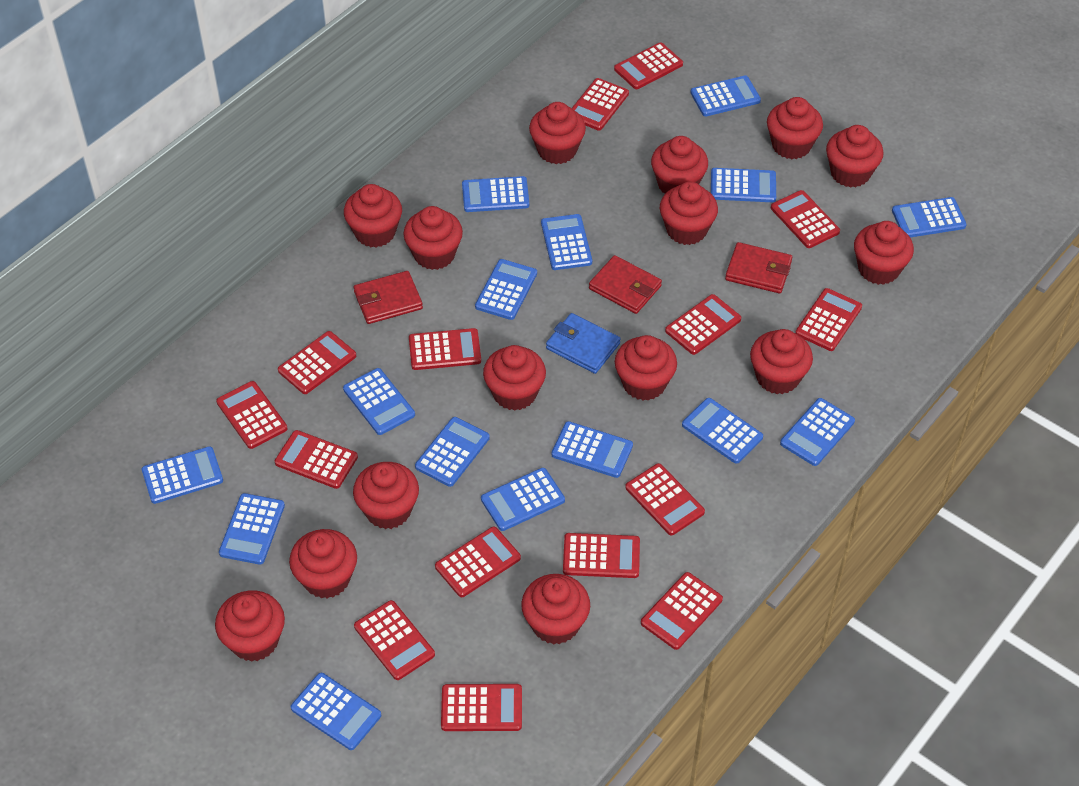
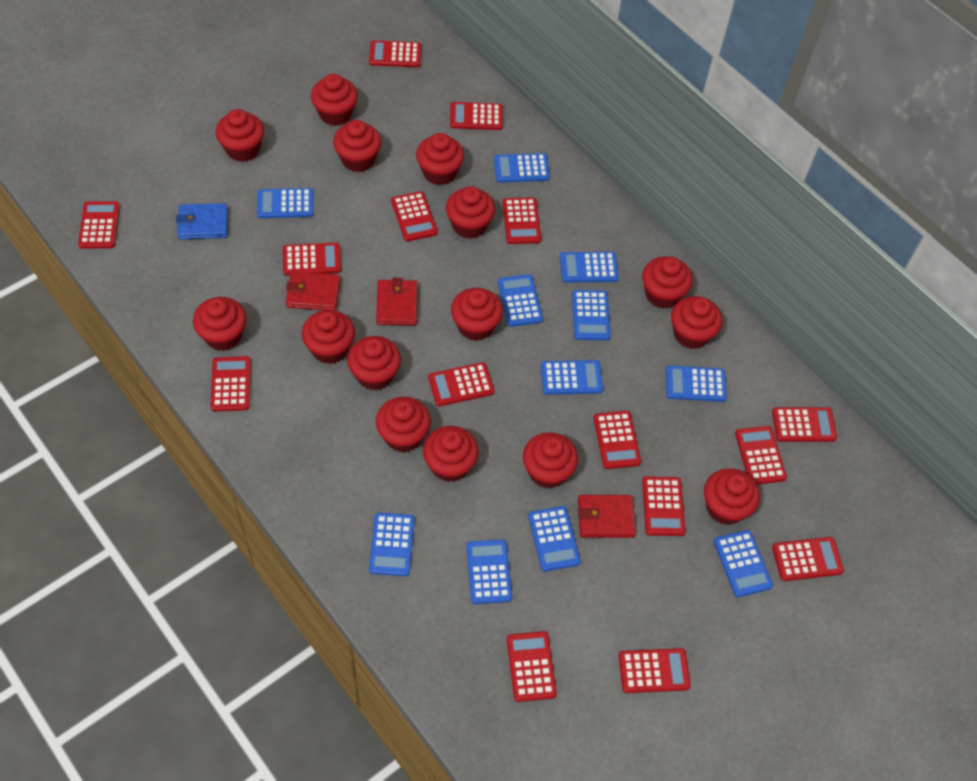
blue calculator: 15 -> 11

